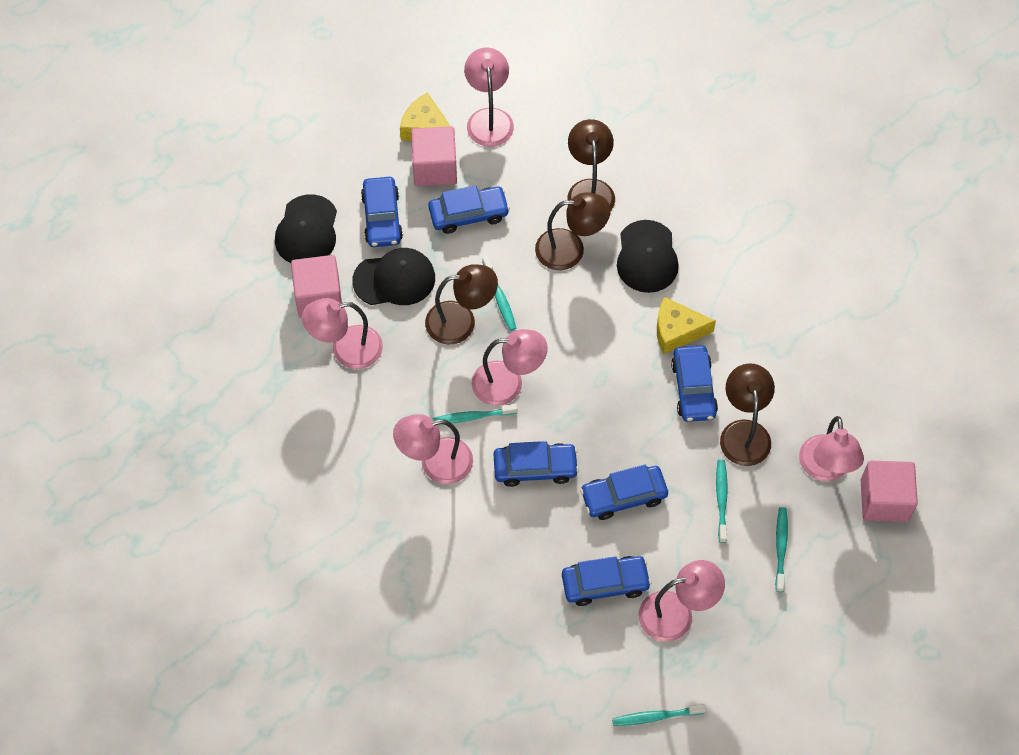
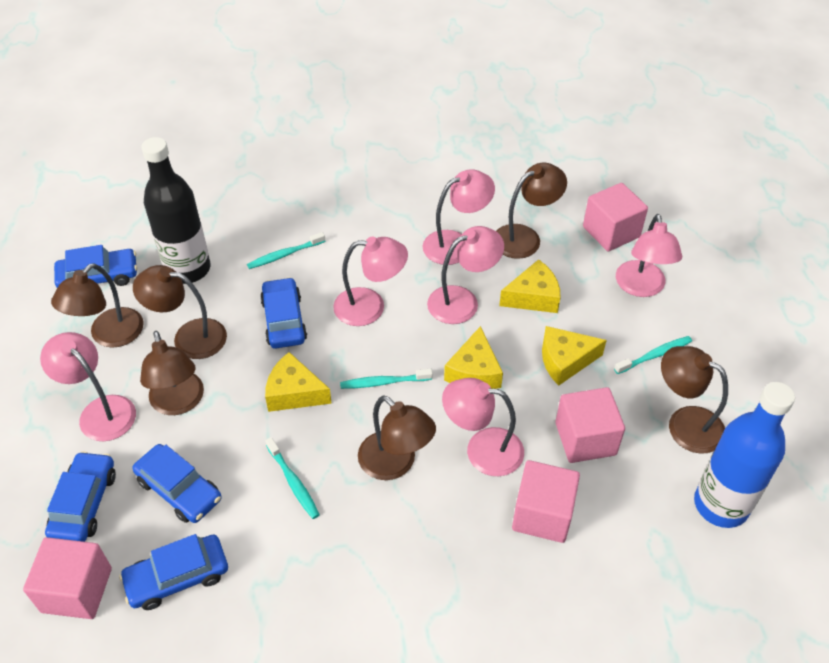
black bottle: 0 -> 1
black cap: 3 -> 0
blue bottle: 0 -> 1
blue car: 6 -> 5
brown lamp: 4 -> 6
pink cube: 3 -> 4
turquoise toothbrush: 5 -> 4
yellow cheese: 2 -> 4

